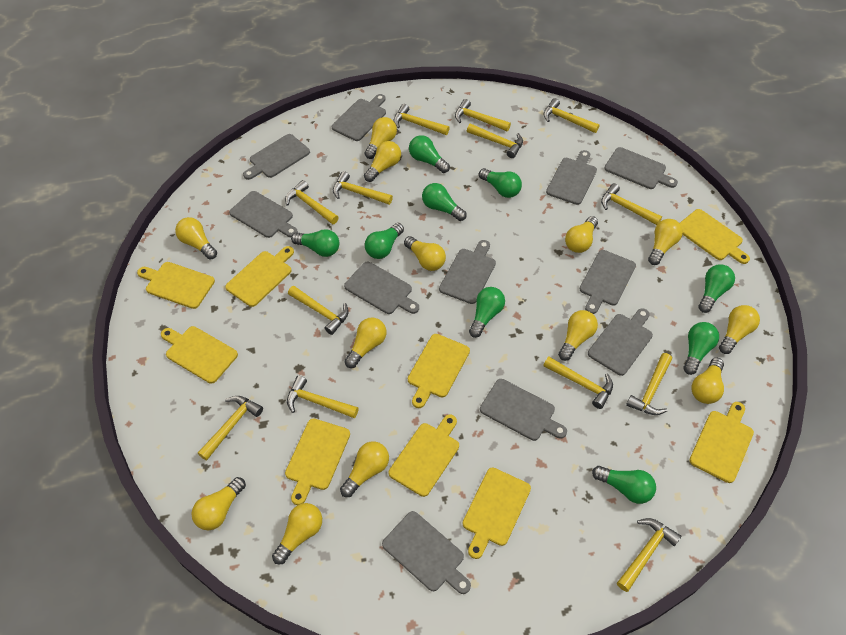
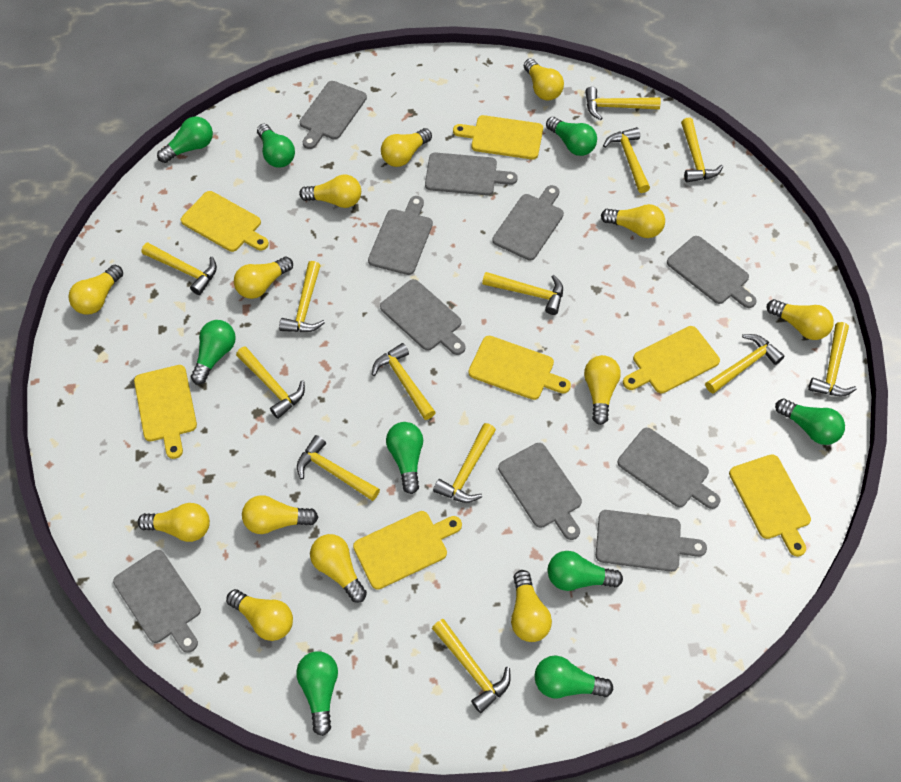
grey cutting board: 11 -> 10
yellow cutting board: 9 -> 7

